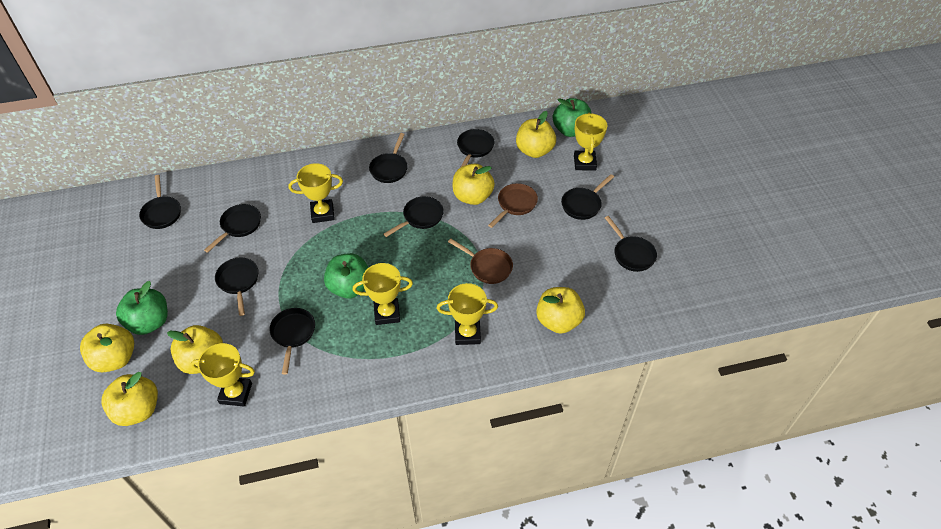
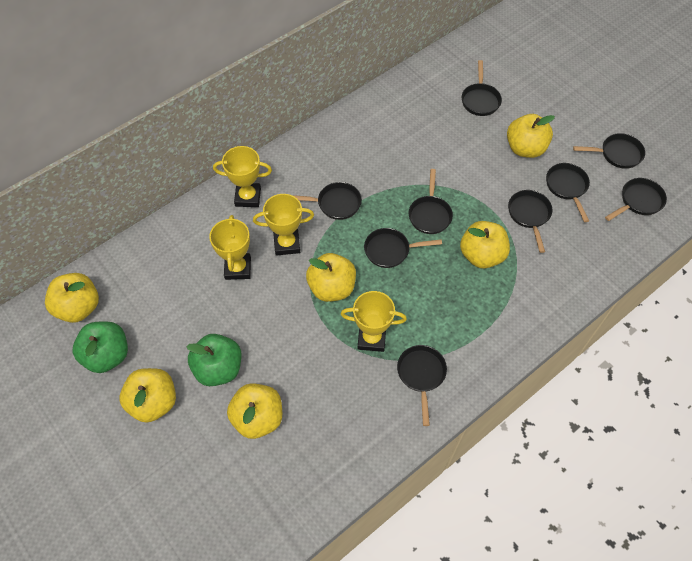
brown pan: 2 -> 0
green apple: 3 -> 2
yellow trophy: 5 -> 4

